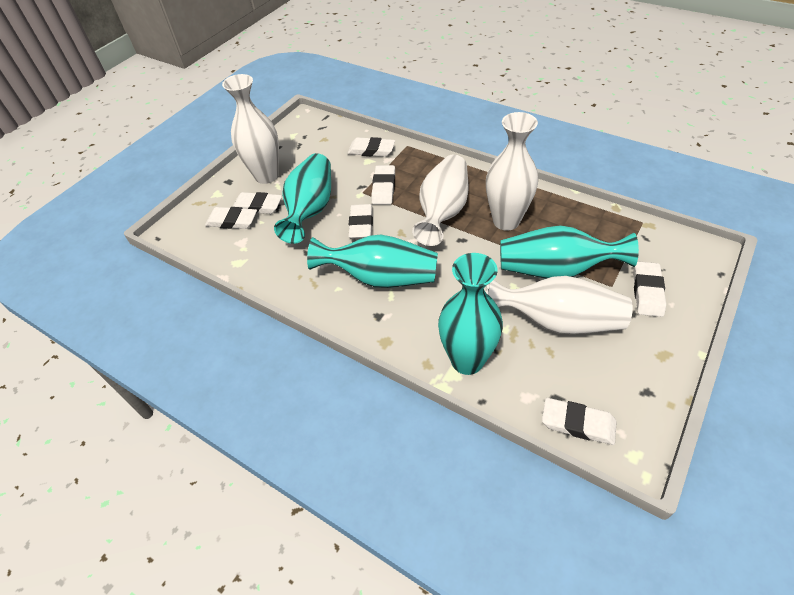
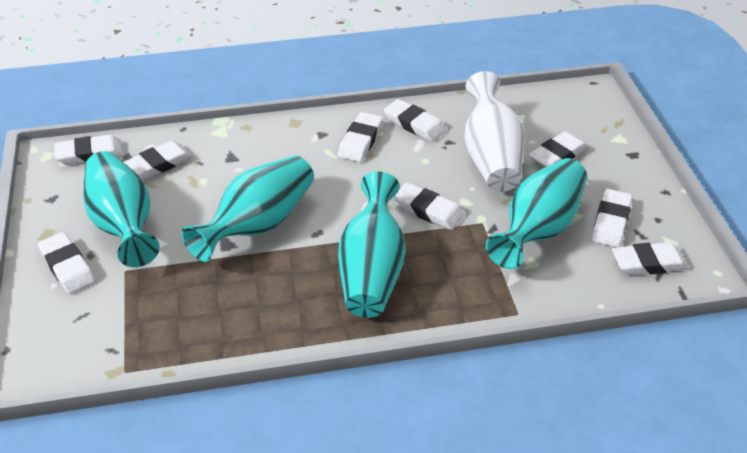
white eraser: 7 -> 9
white vase: 4 -> 1

